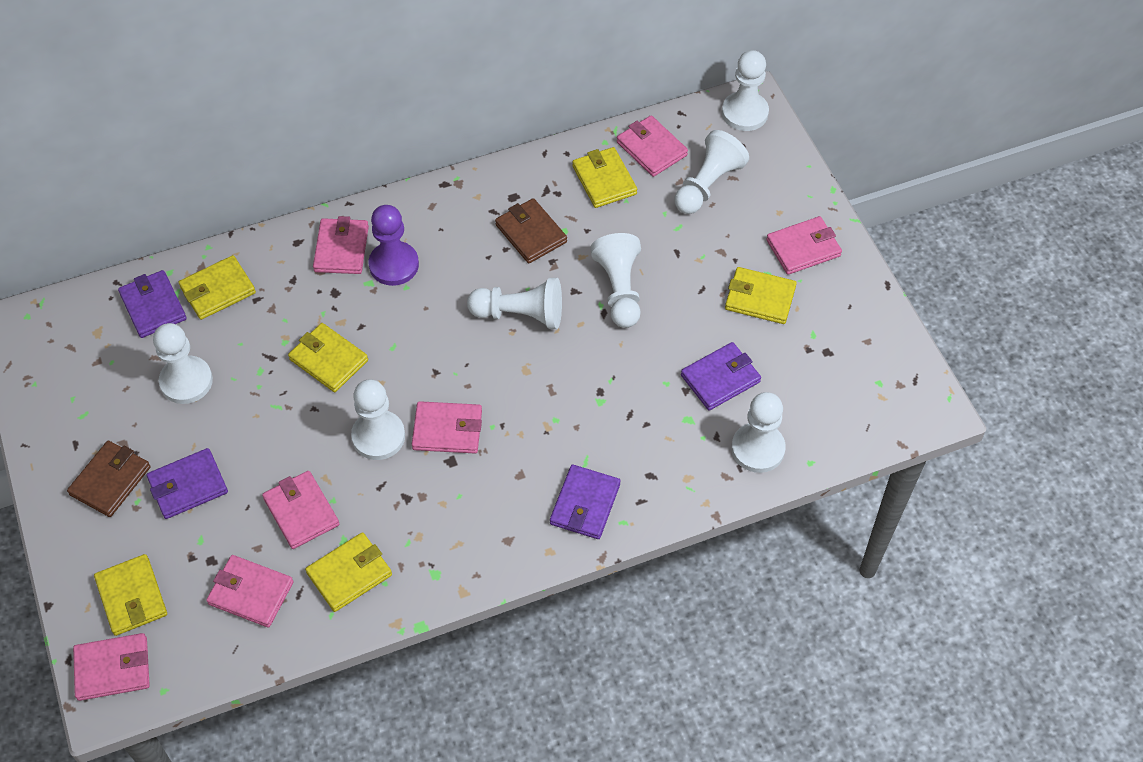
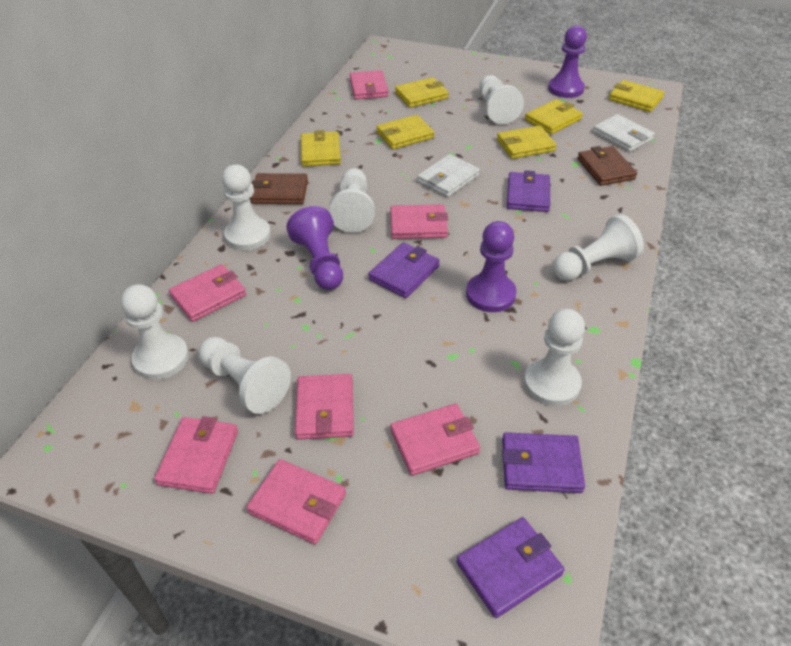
purple pawn: 1 -> 3
white wallet: 0 -> 2

